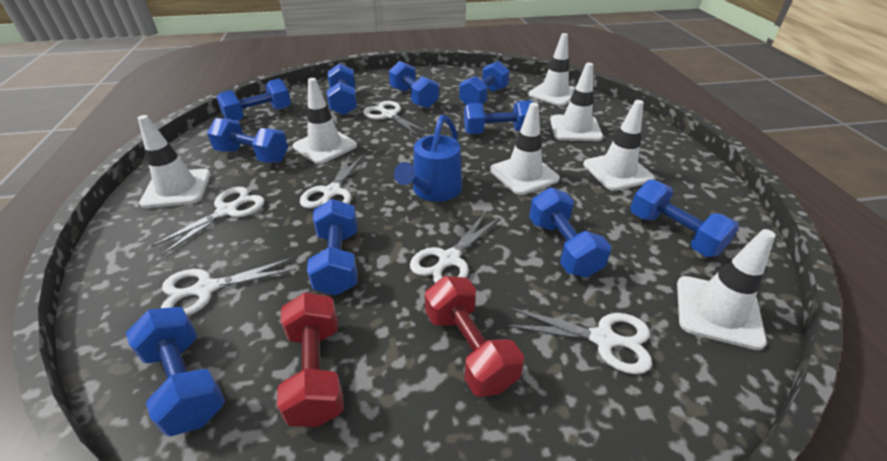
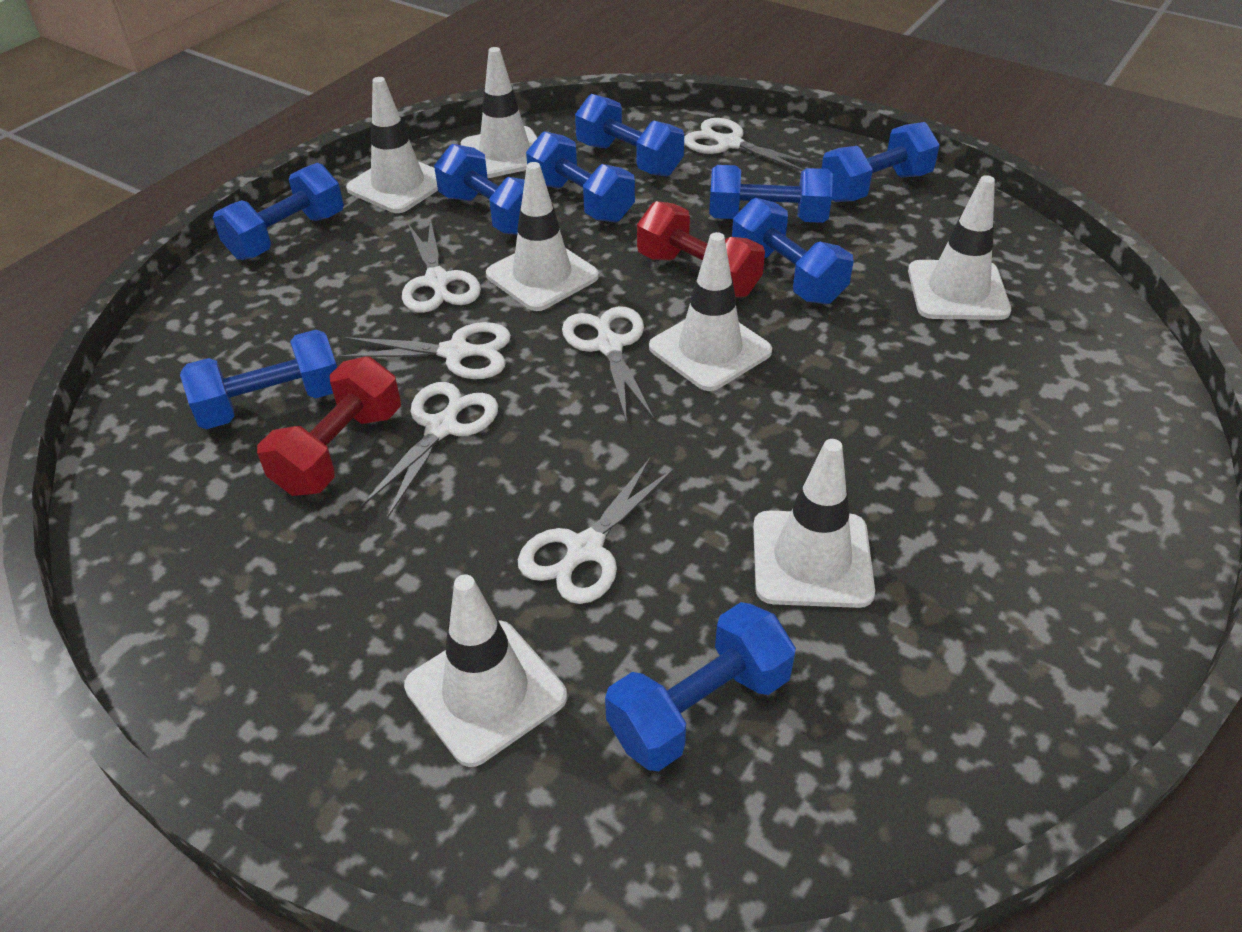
blue dumbbell: 10 -> 9
blue watering can: 1 -> 0

